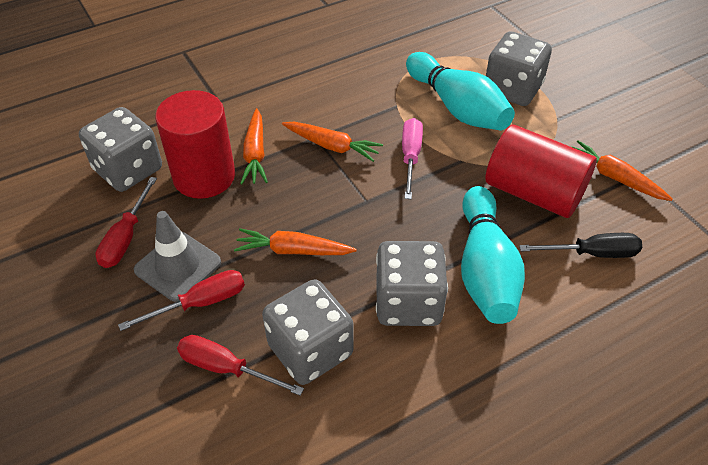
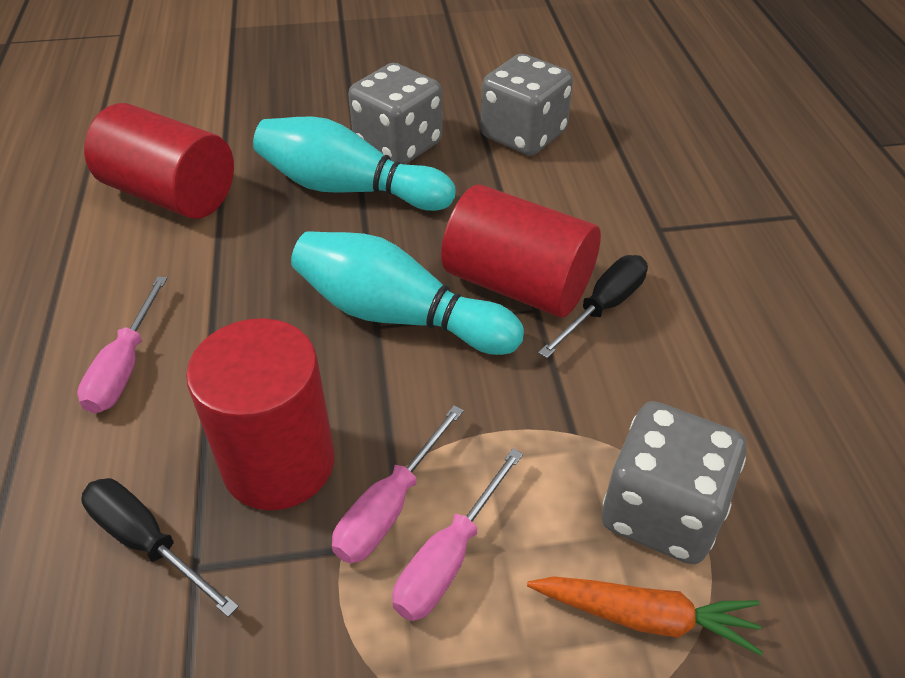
black screwdriver: 1 -> 2
grey dice: 4 -> 3
grey traffic cone: 1 -> 0
orange carrot: 4 -> 1
pink screwdriver: 1 -> 3
red cylinder: 2 -> 3
red screwdriver: 3 -> 0

